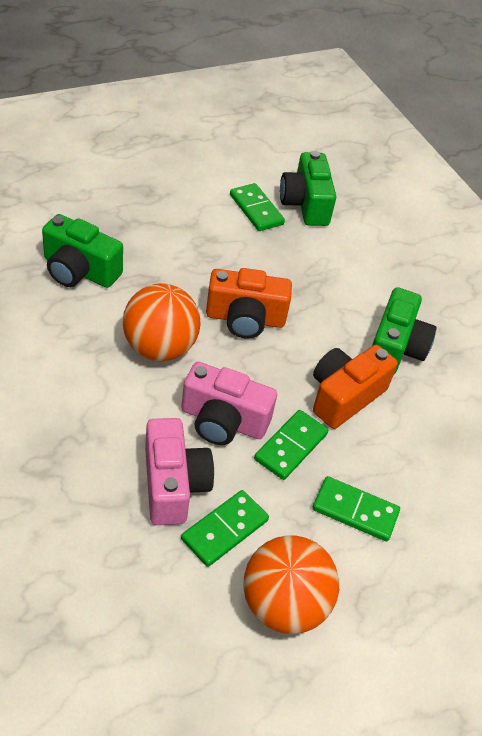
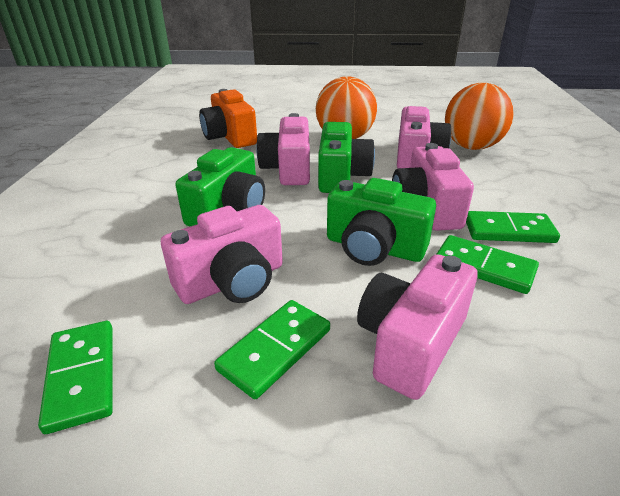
orange camera: 2 -> 1
pink camera: 2 -> 5

